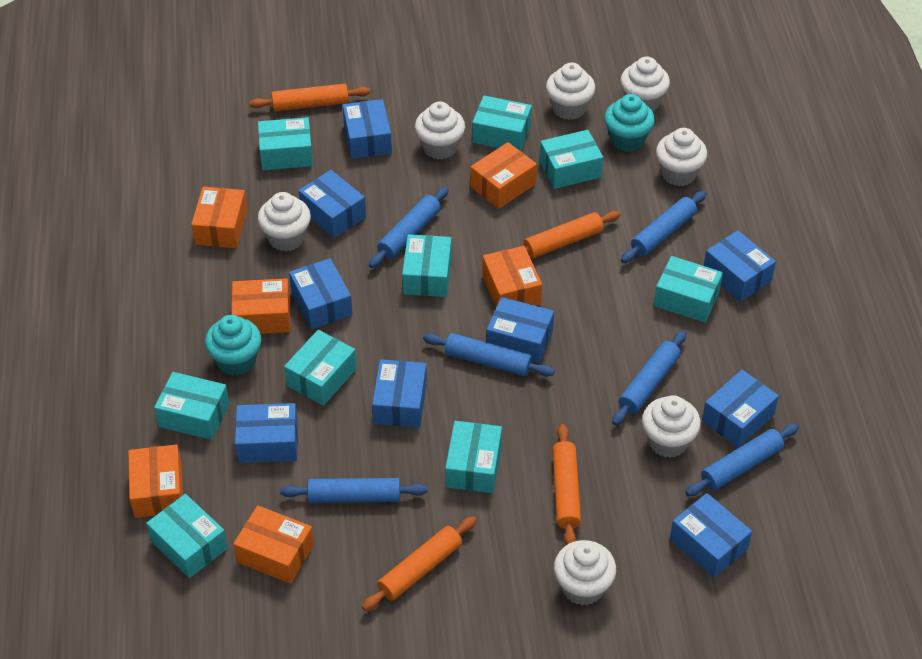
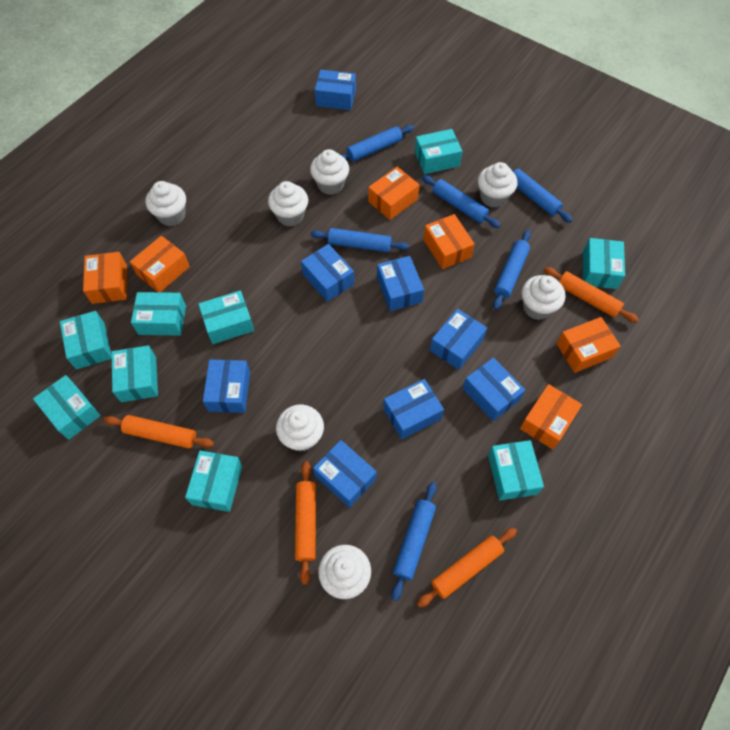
blue box: 9 -> 8
turquoise cupcake: 2 -> 0

